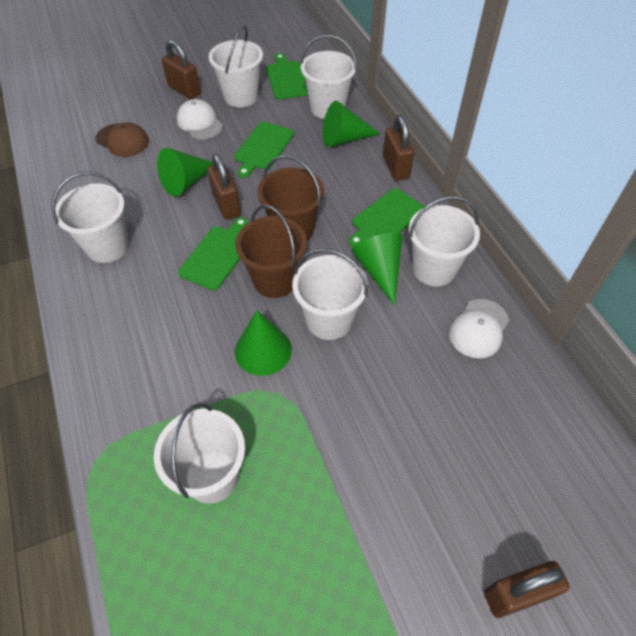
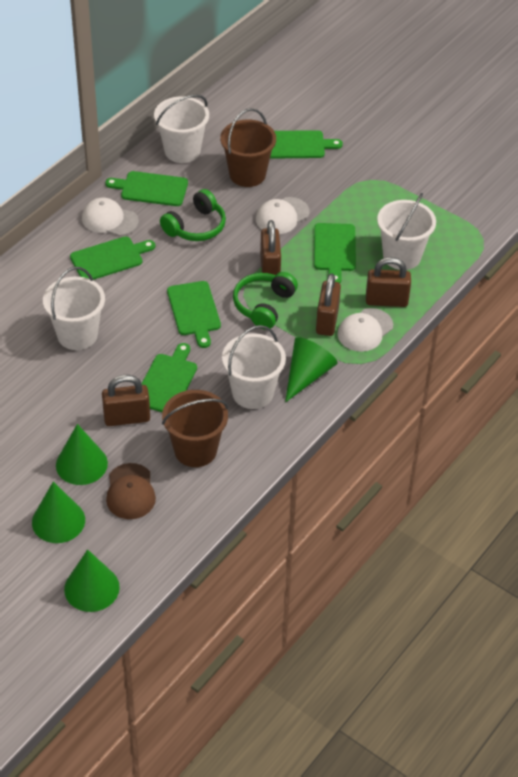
green cutting board: 4 -> 6
green headphones: 0 -> 2
white bucket: 6 -> 4
white cap: 2 -> 3

